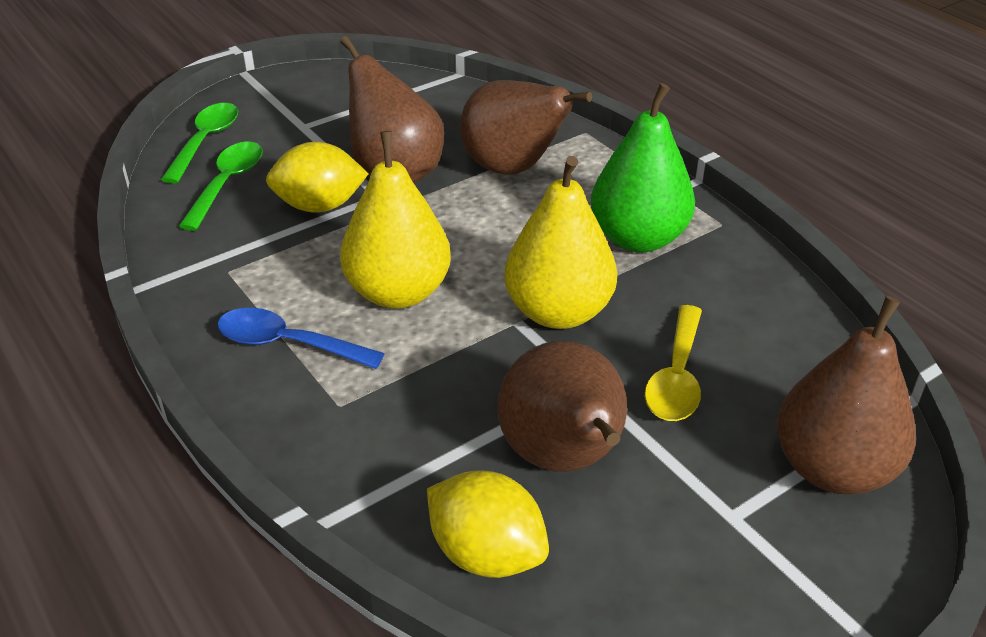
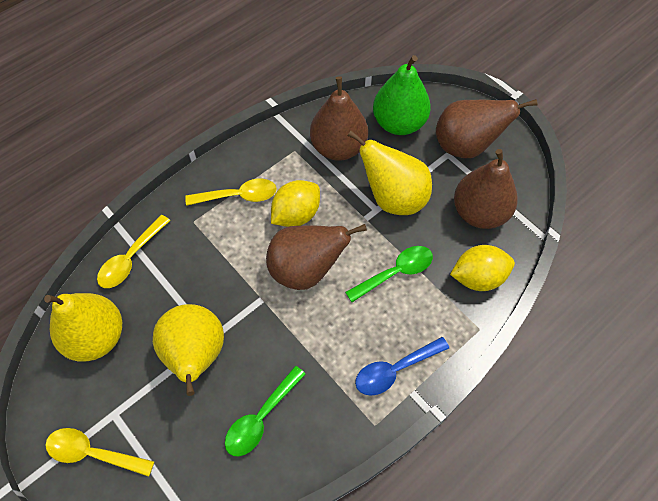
yellow pear: 2 -> 3
yellow spoon: 1 -> 3

